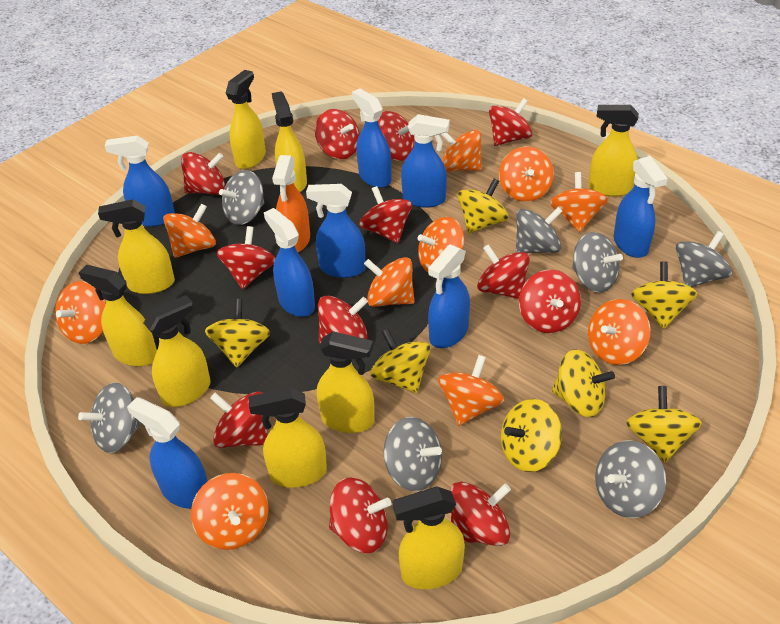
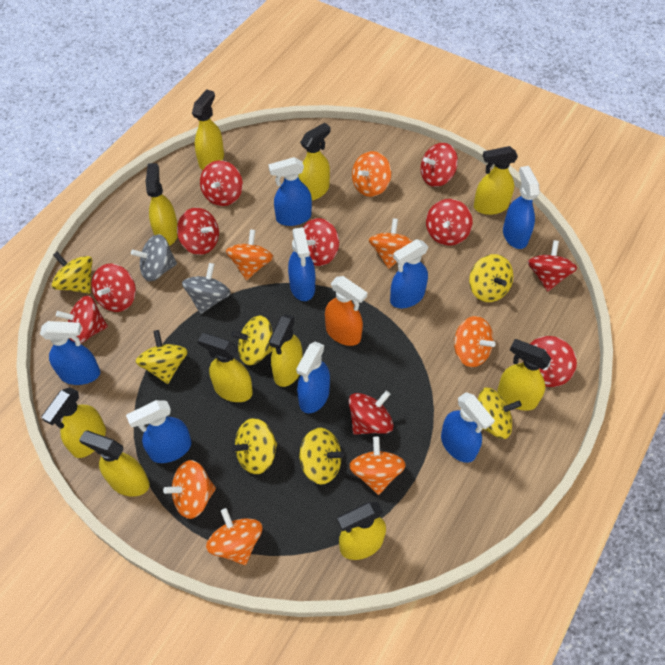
grey spinning top: 7 -> 2
orange spinning top: 10 -> 7
red spinning top: 12 -> 10
yellow spray bottle: 9 -> 10

